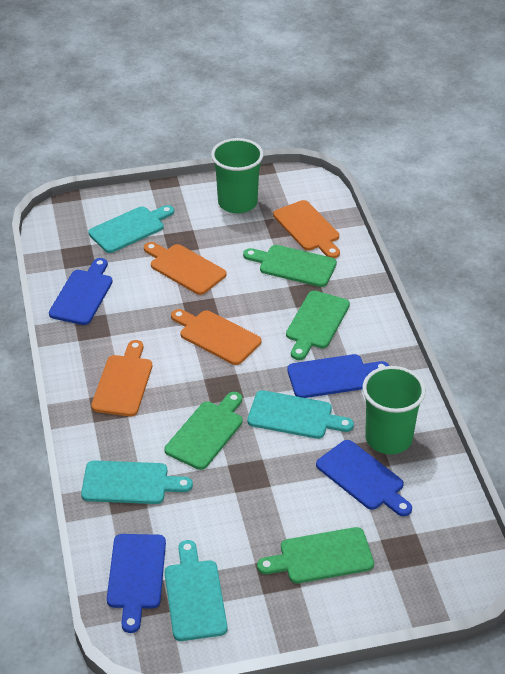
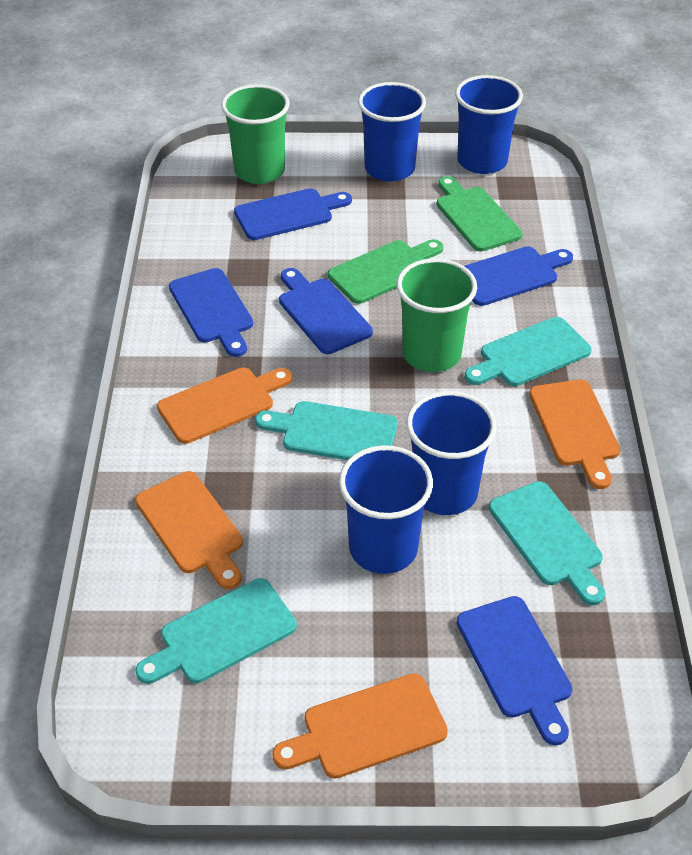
blue cup: 0 -> 4
blue cutting board: 4 -> 5
green cutting board: 4 -> 2

